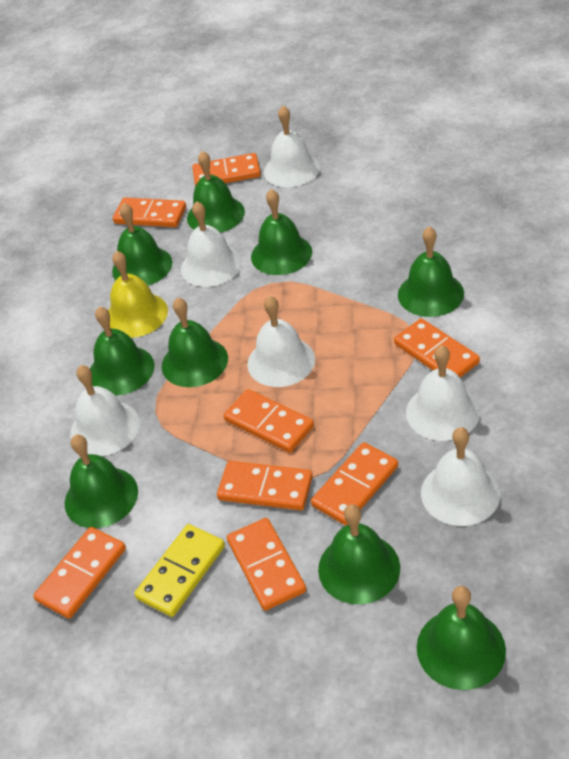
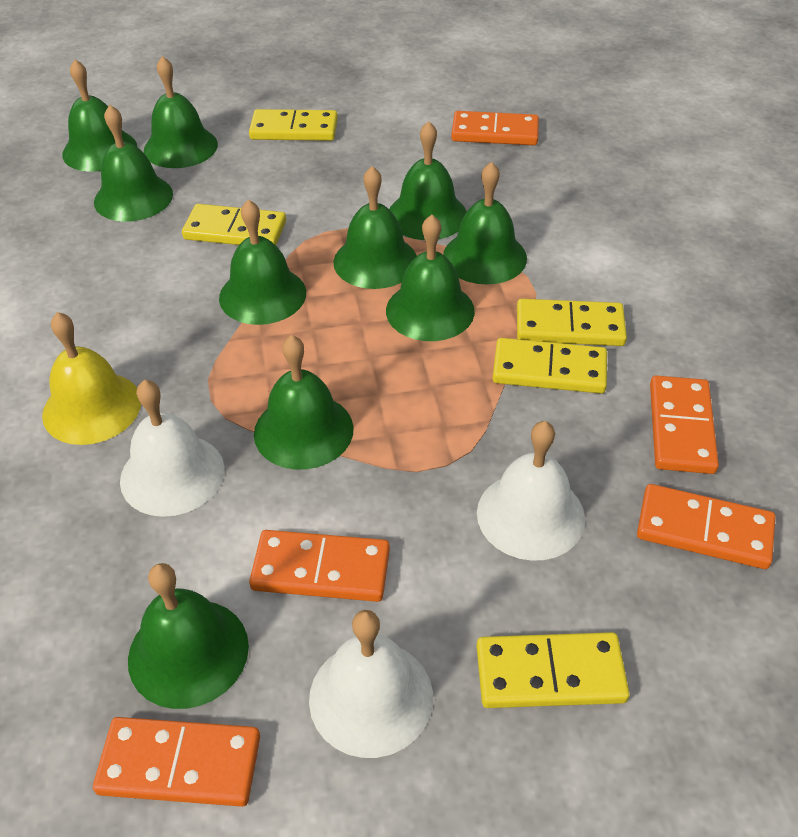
green bell: 9 -> 10
orange domino: 8 -> 5
white bell: 6 -> 3
yellow domino: 1 -> 5

